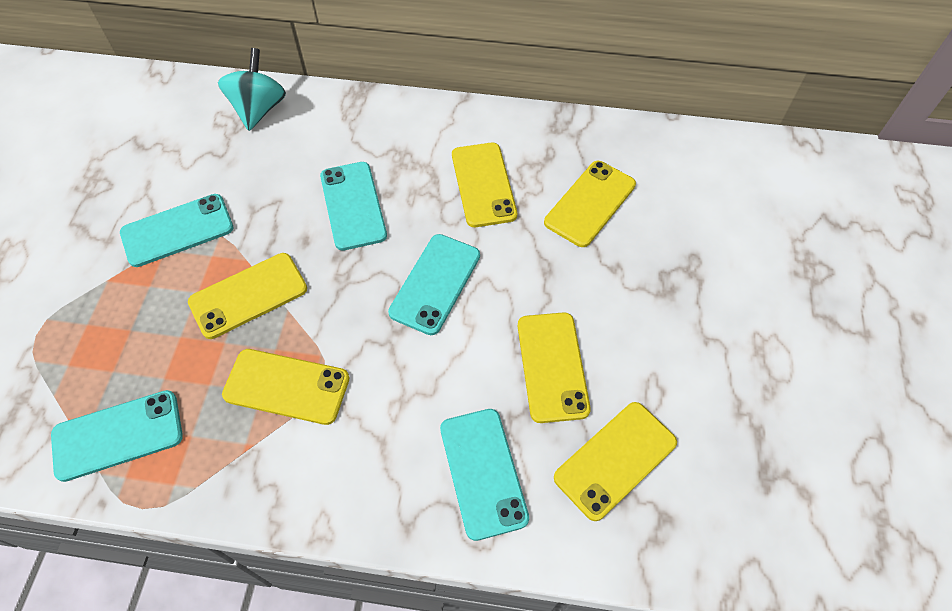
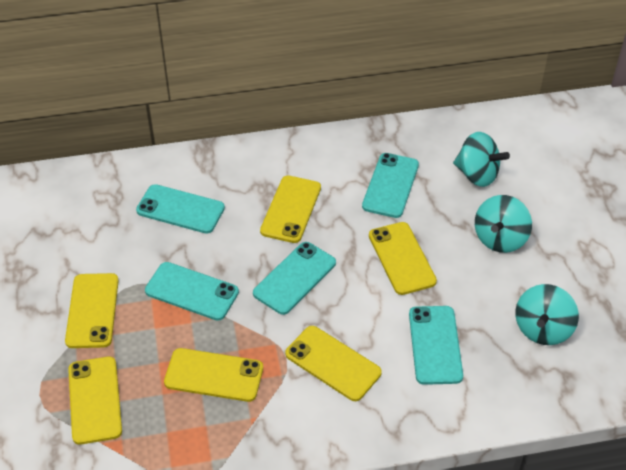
turquoise spinning top: 1 -> 3

